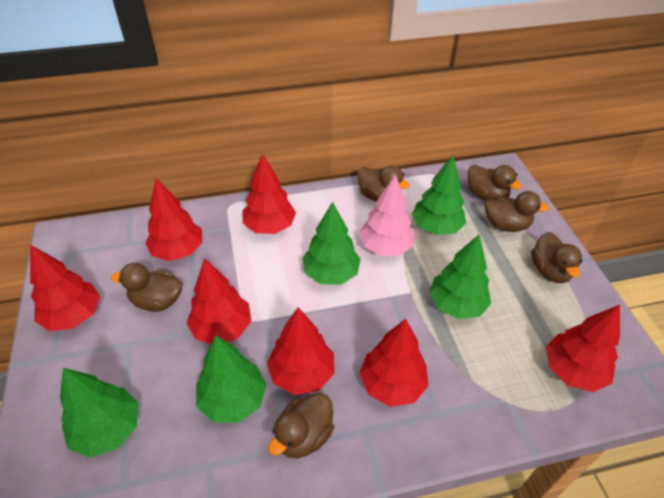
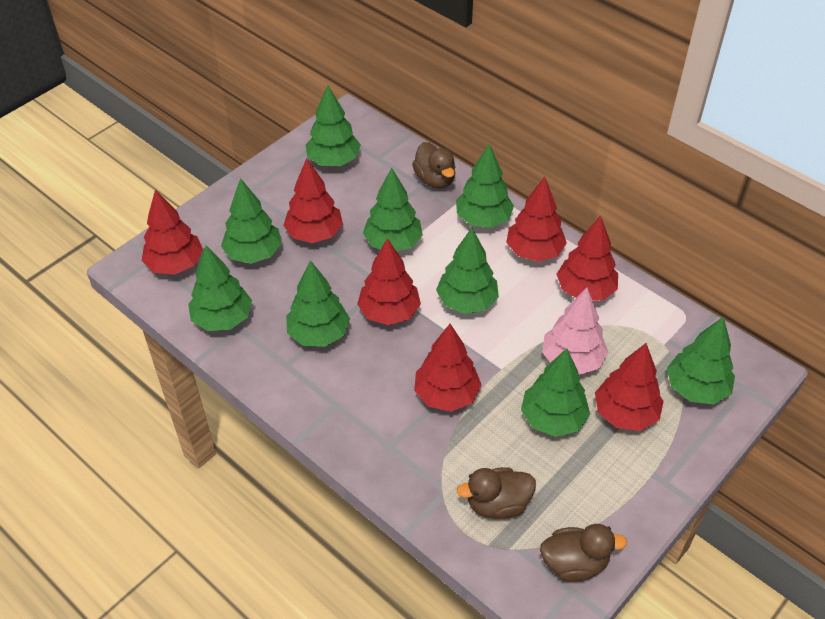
brown duck: 6 -> 3
green tree: 5 -> 9

